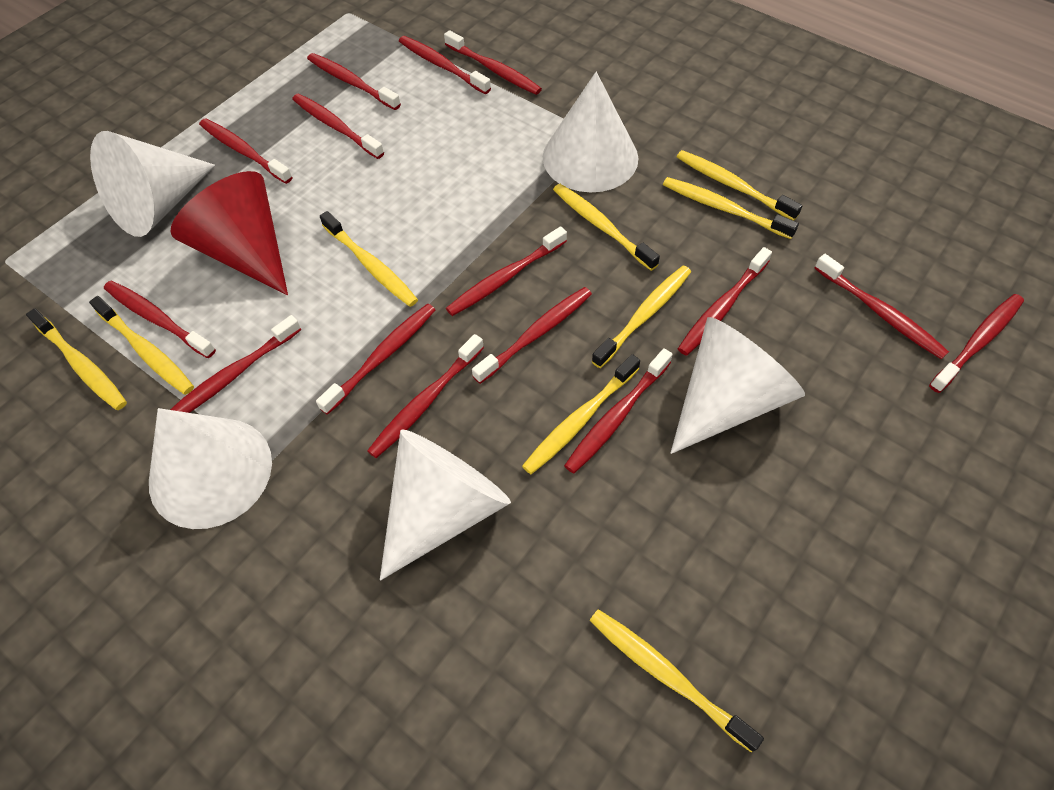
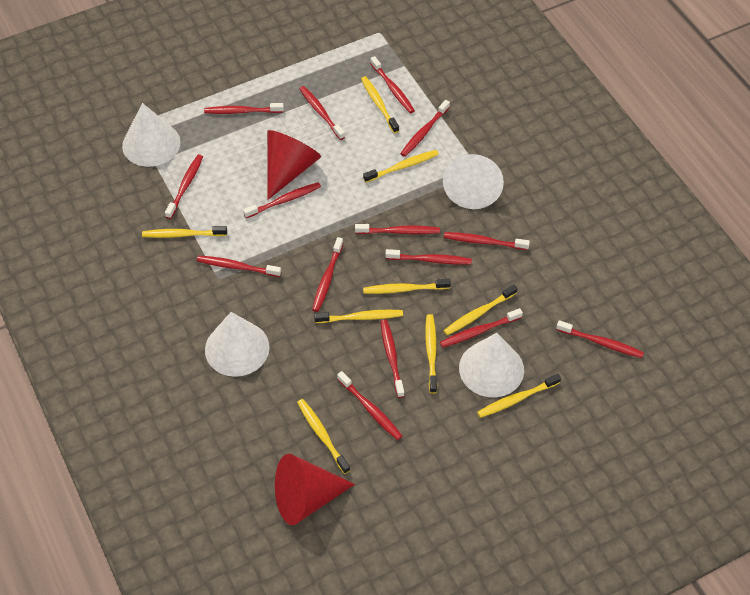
red cone: 1 -> 2
white cone: 5 -> 4

